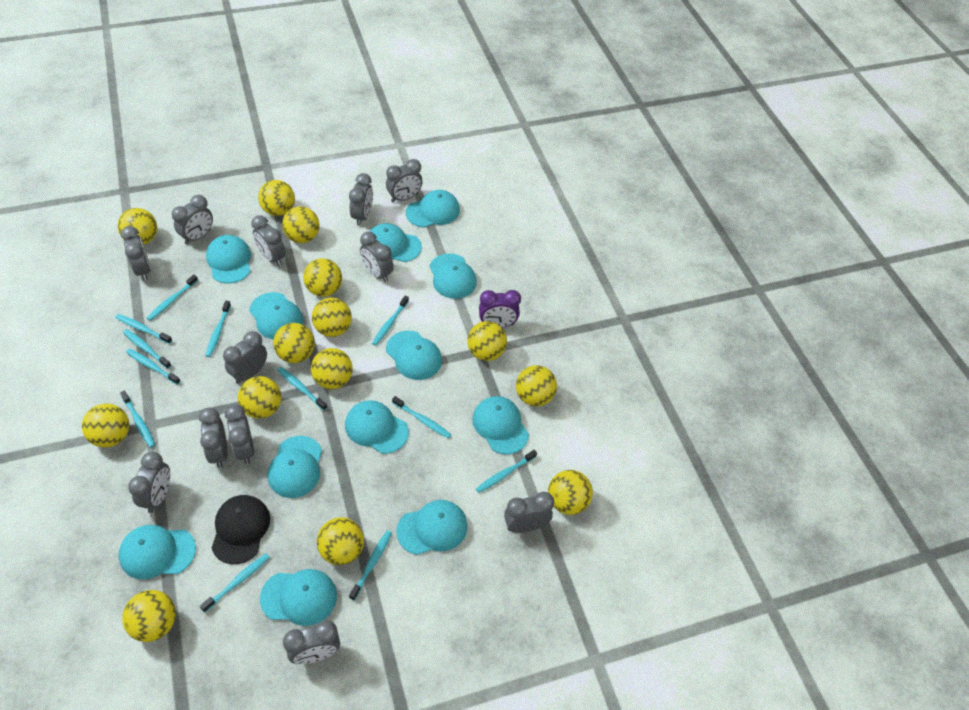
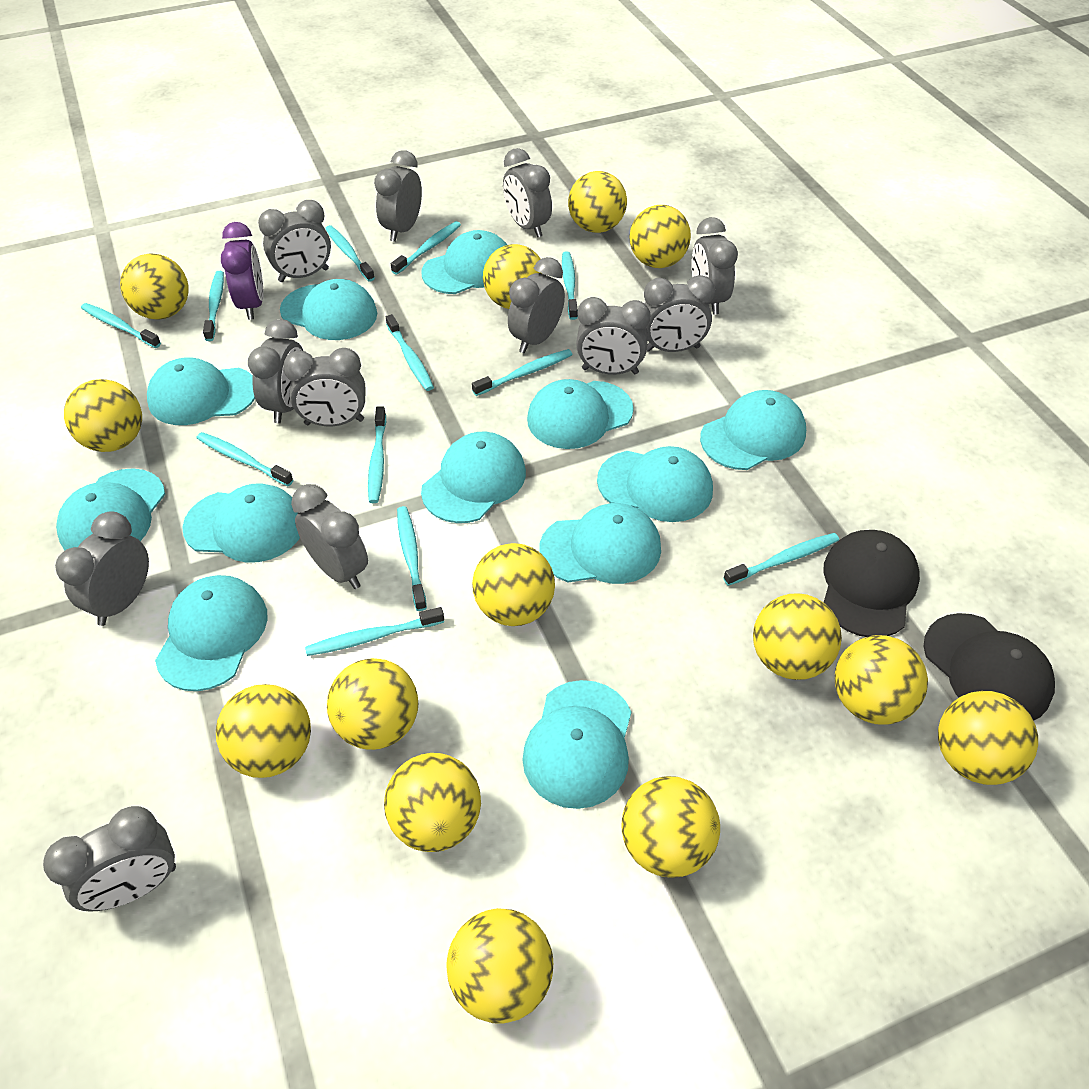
black cap: 1 -> 2

